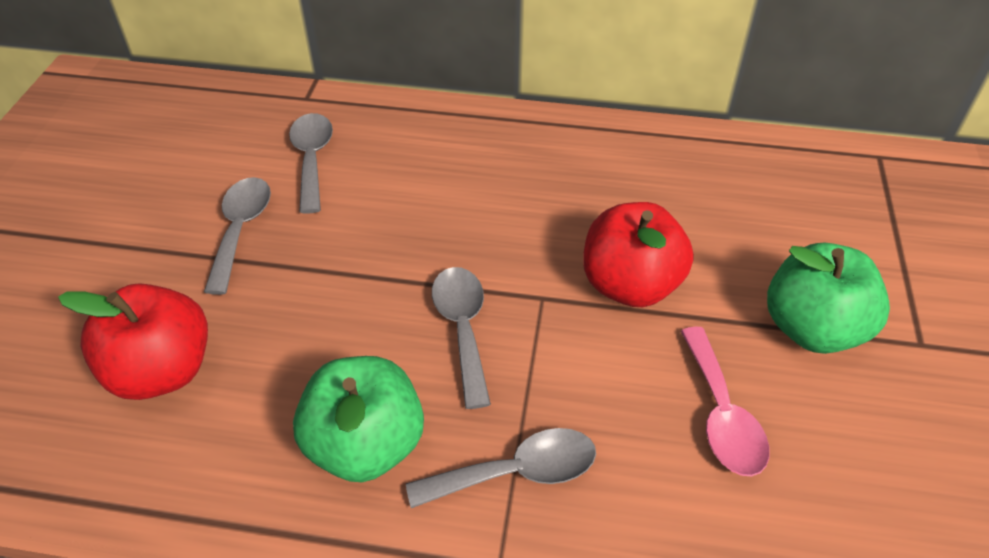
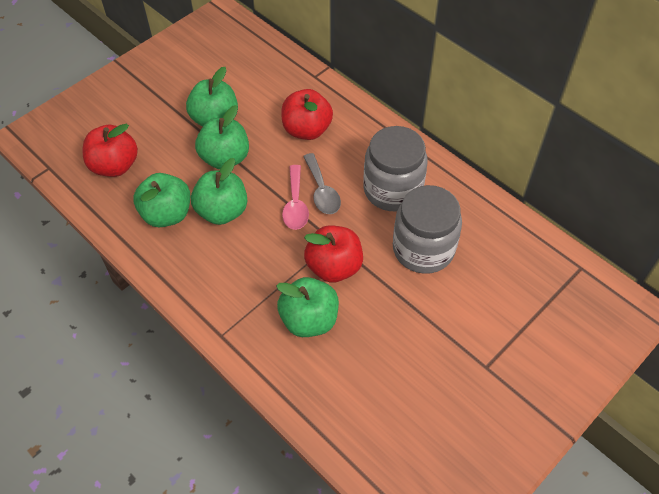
green apple: 2 -> 5
grey jar: 0 -> 2
grey spoon: 4 -> 1
red apple: 2 -> 3

